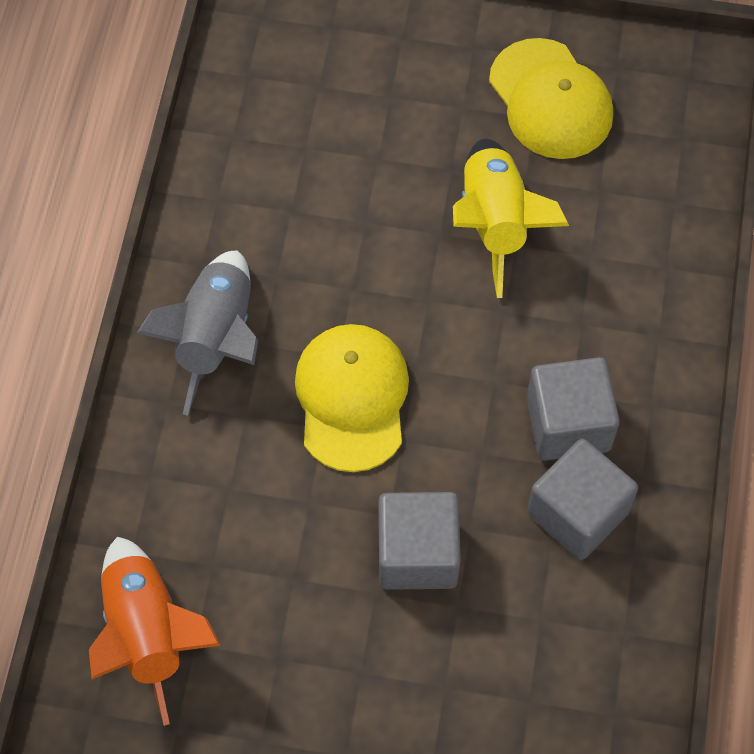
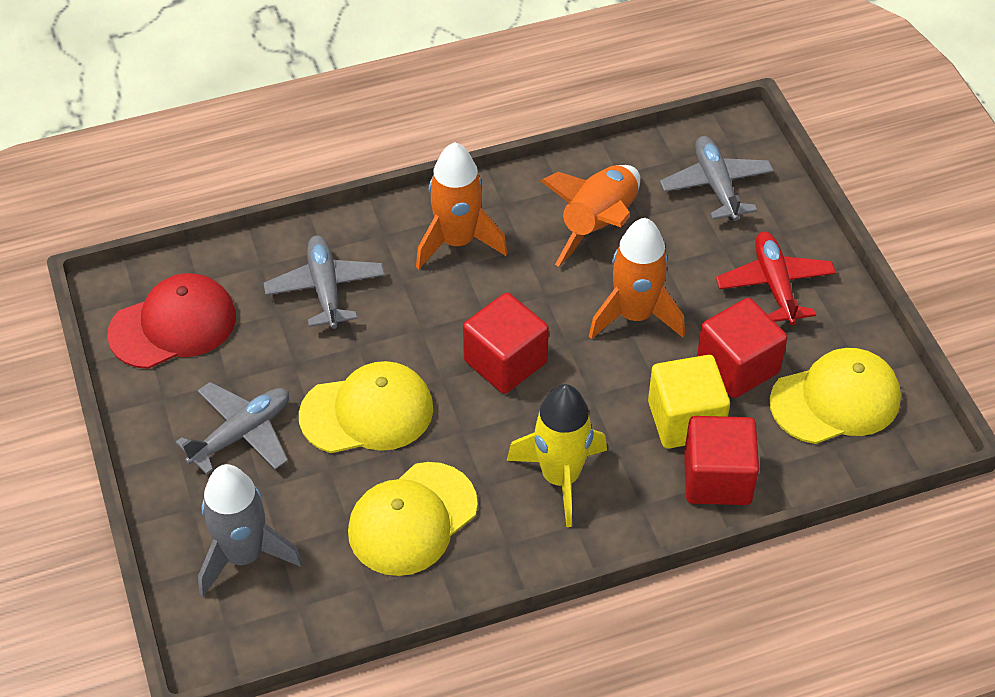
grey cube: 3 -> 0
grey plane: 0 -> 3
orange rocket: 1 -> 3
red cap: 0 -> 1
red cube: 0 -> 3
red plane: 0 -> 1
yellow cap: 2 -> 3
yellow cube: 0 -> 1

